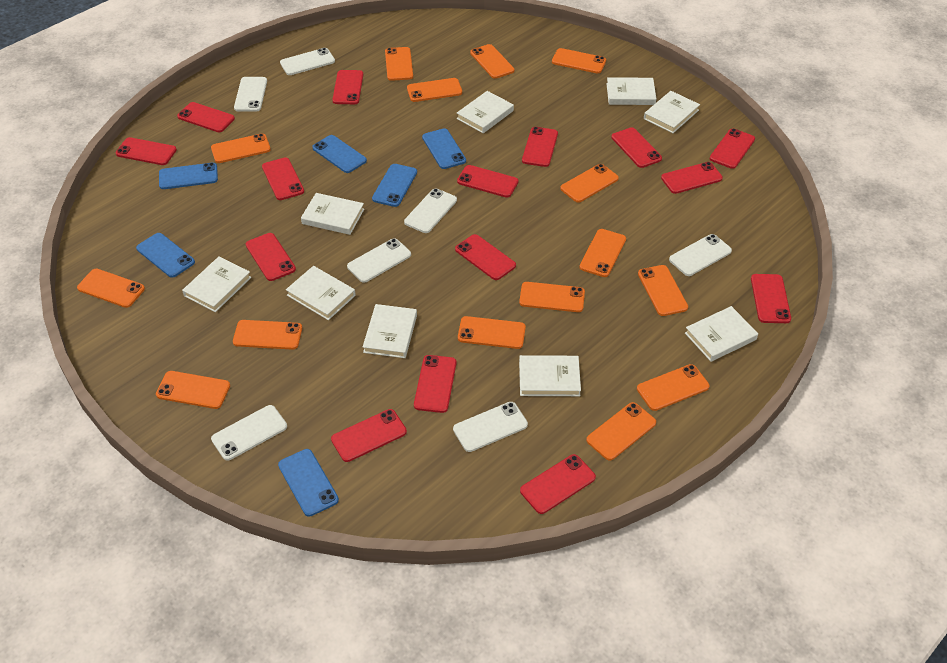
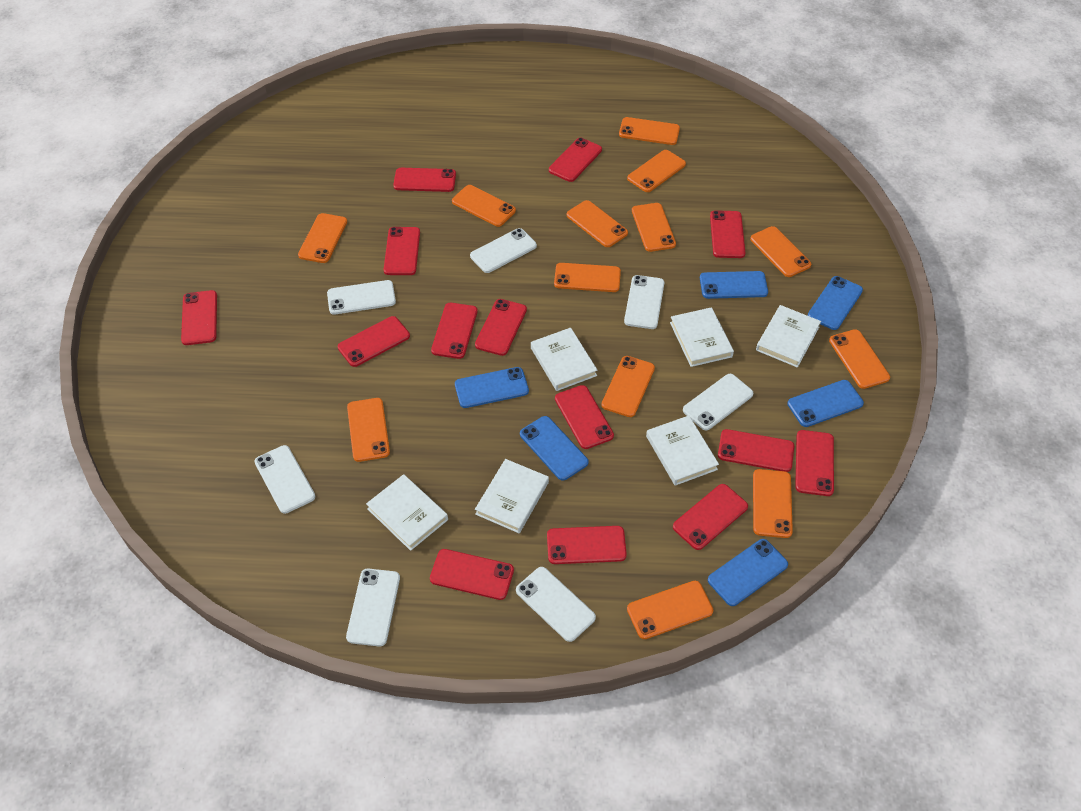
orange phone: 15 -> 13
red phone: 15 -> 14
white book: 9 -> 6

